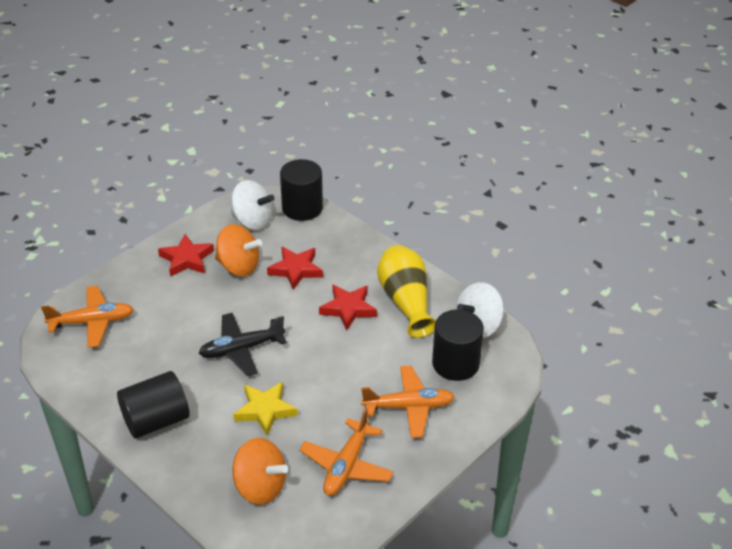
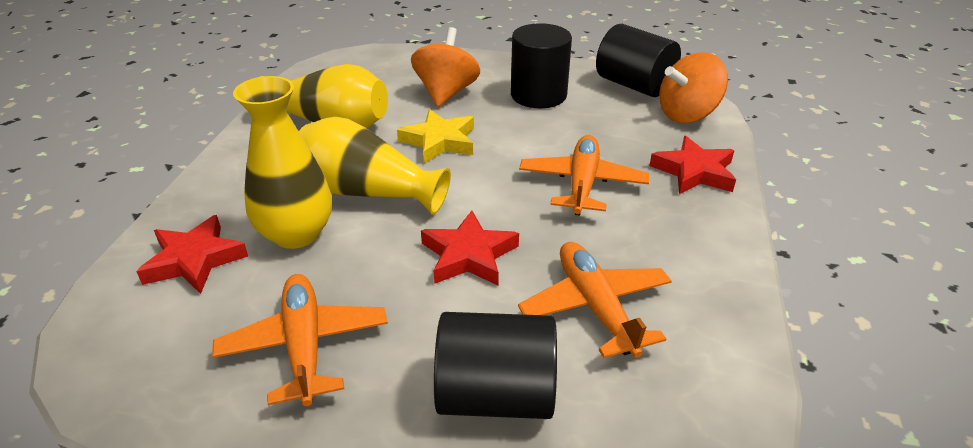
black plane: 1 -> 0
white spinning top: 2 -> 0
yellow vase: 1 -> 3

